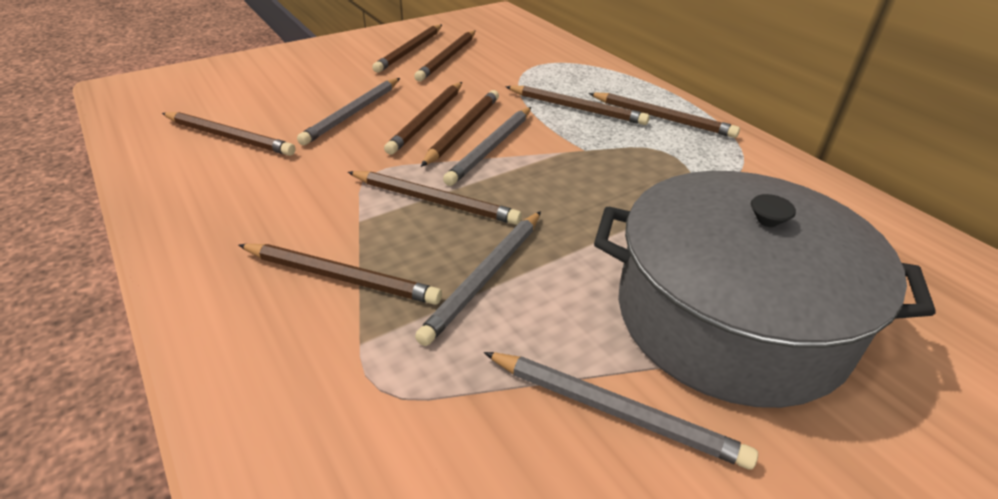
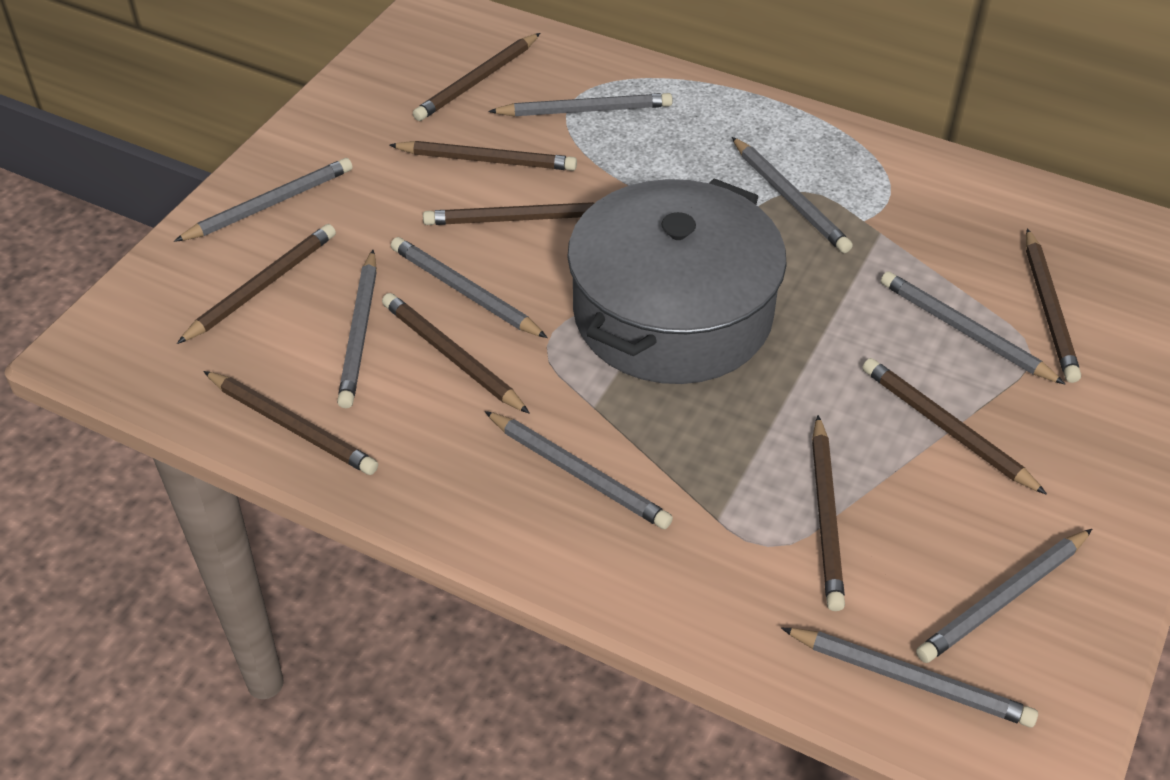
grey pencil: 4 -> 9

